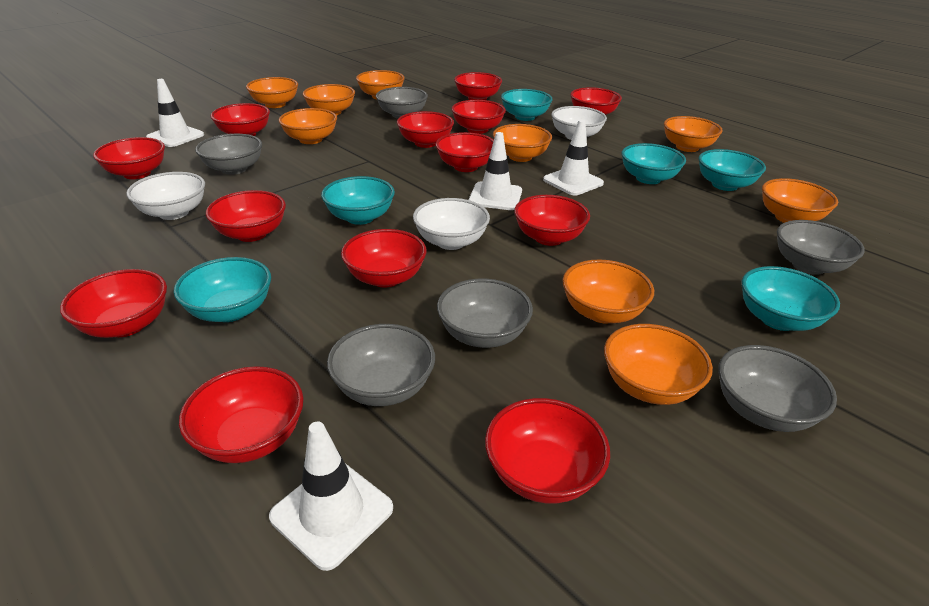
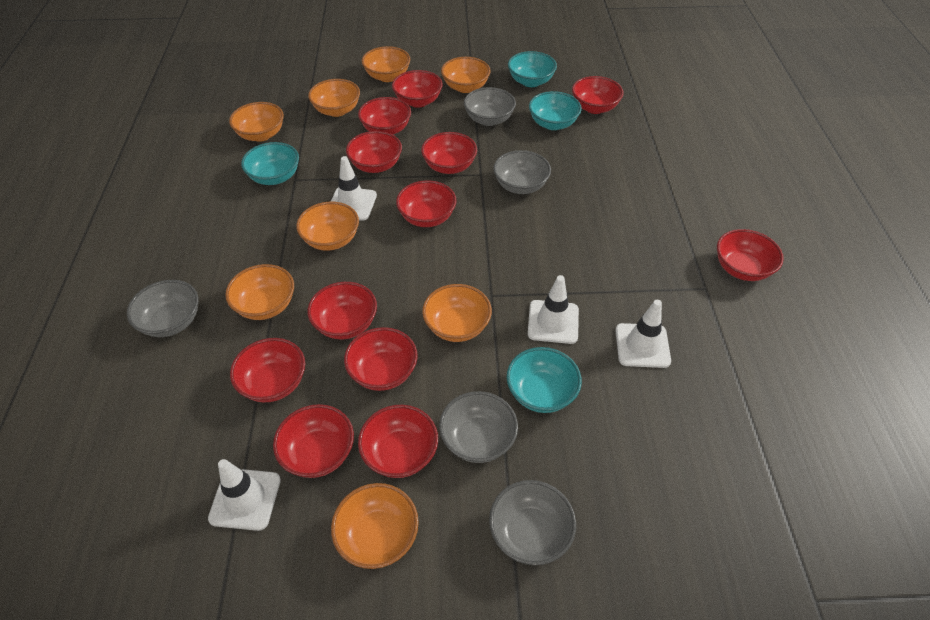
grey bowl: 6 -> 5
orange bowl: 9 -> 8
red bowl: 13 -> 12
turquoise bowl: 6 -> 4
white bowl: 3 -> 0

